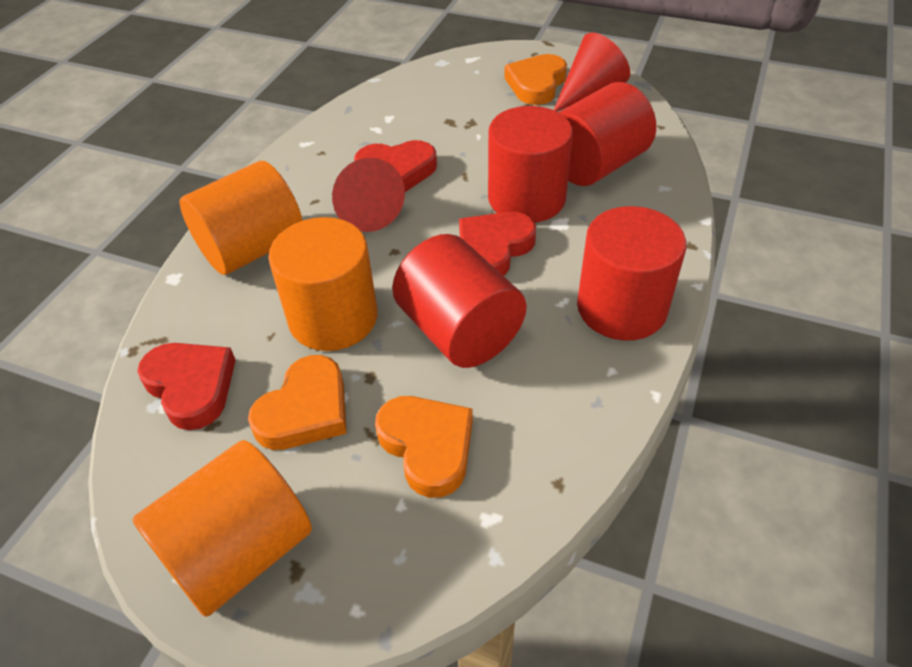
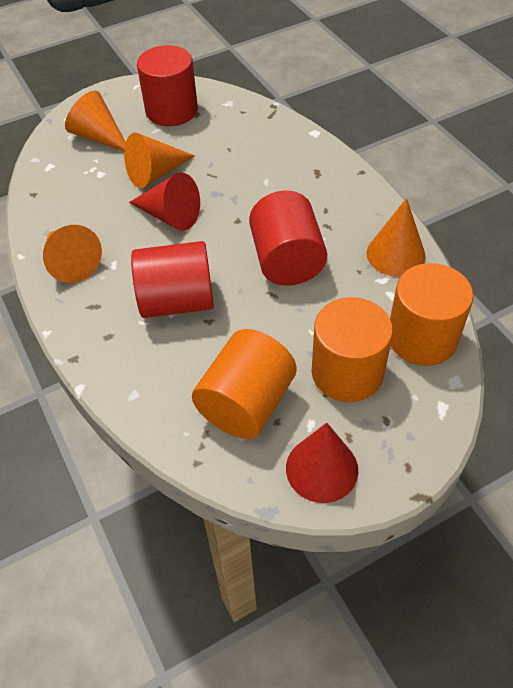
orange cone: 0 -> 4
orange heart: 3 -> 0
red cylinder: 4 -> 3
red heart: 3 -> 0

